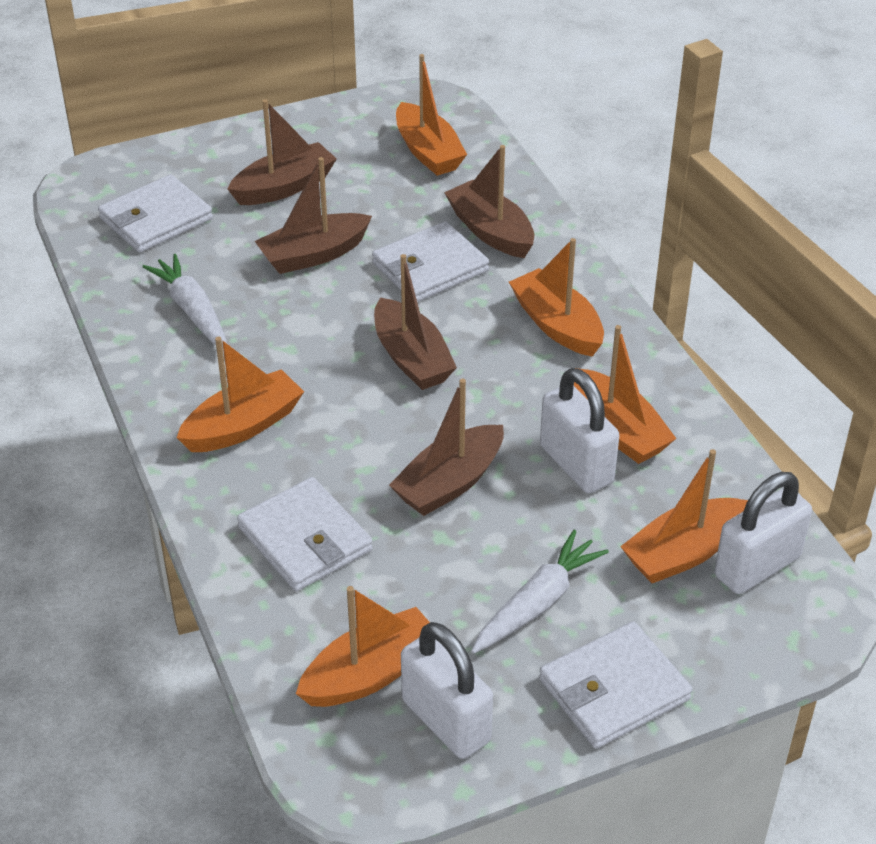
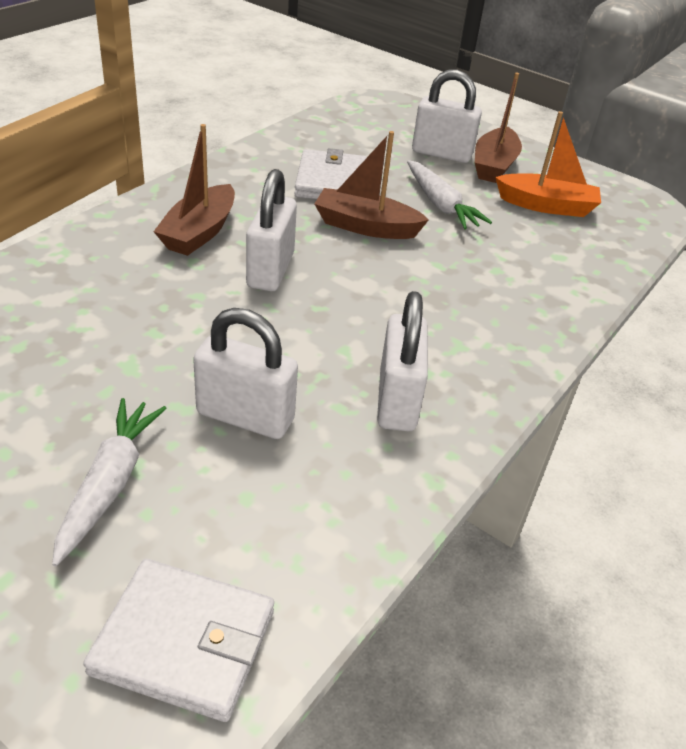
brown boat: 5 -> 3
orange boat: 6 -> 1
white padlock: 3 -> 4
white wallet: 4 -> 2

